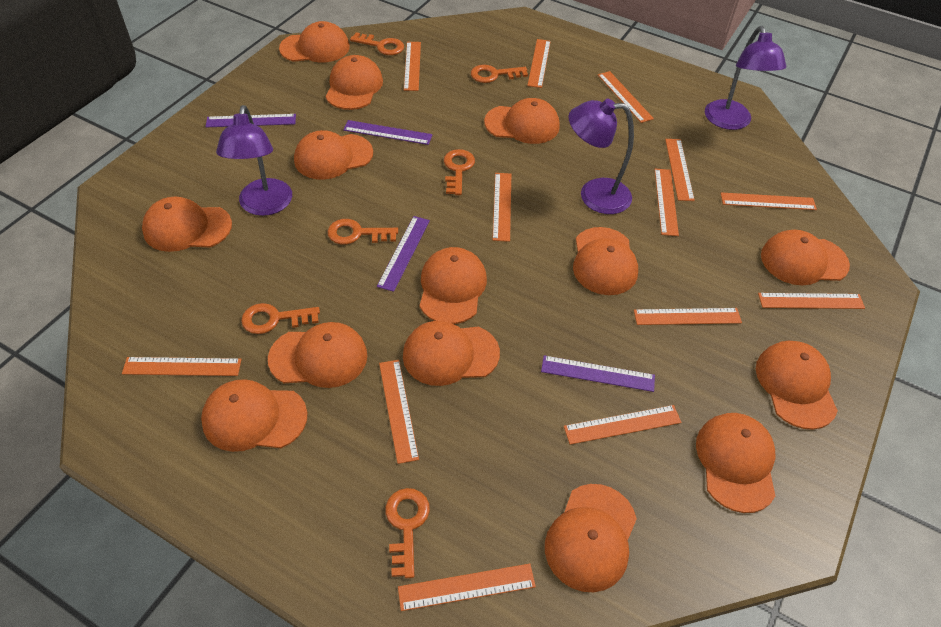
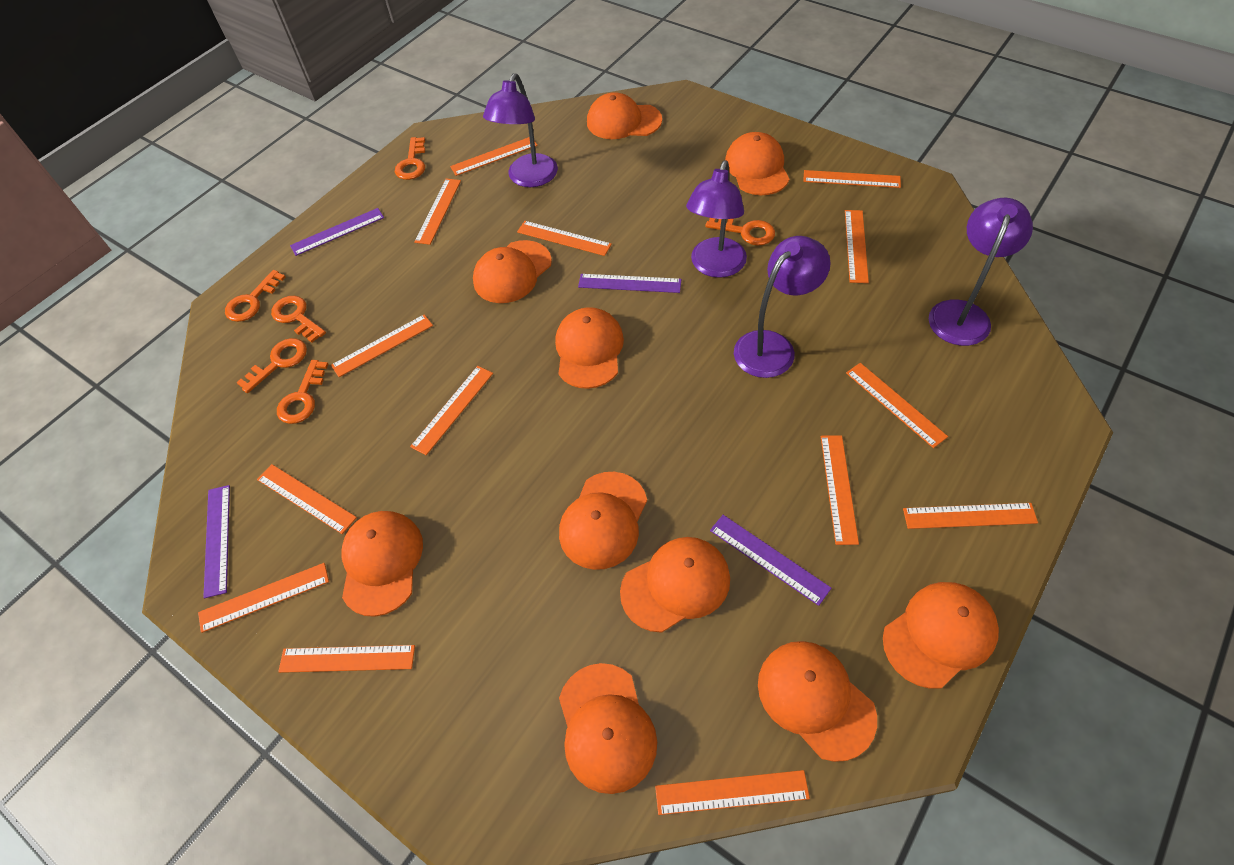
orange cap: 14 -> 10
orange ruler: 13 -> 14
purple lamp: 3 -> 4

